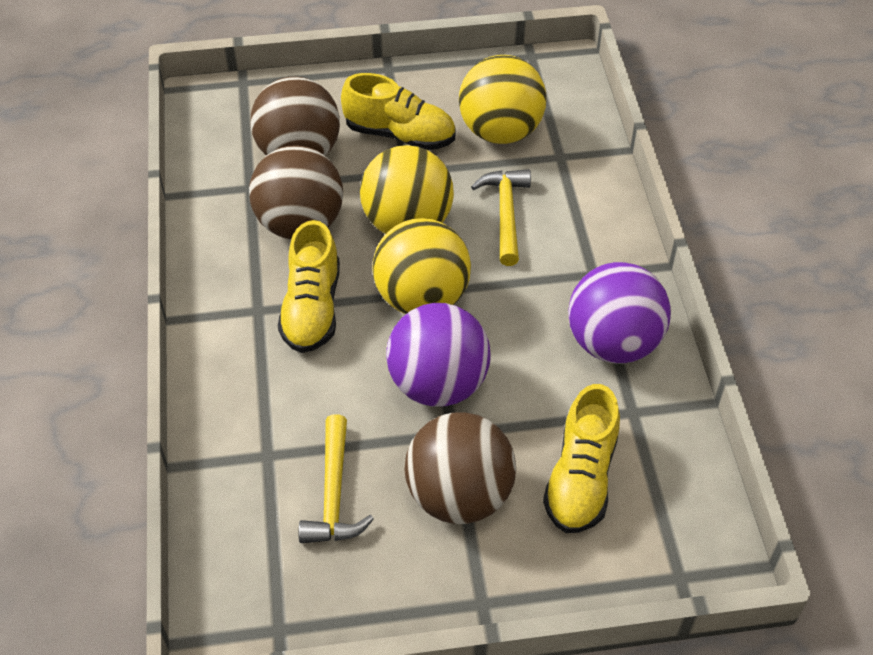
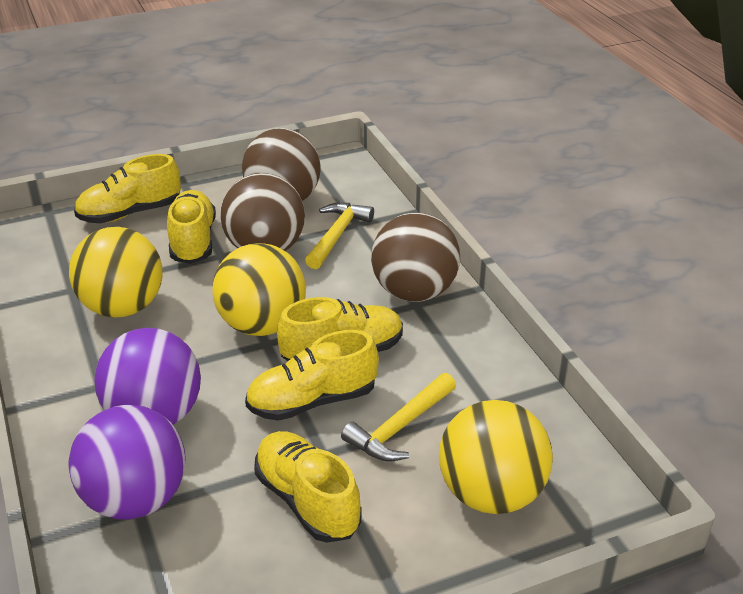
yellow shoe: 3 -> 5

